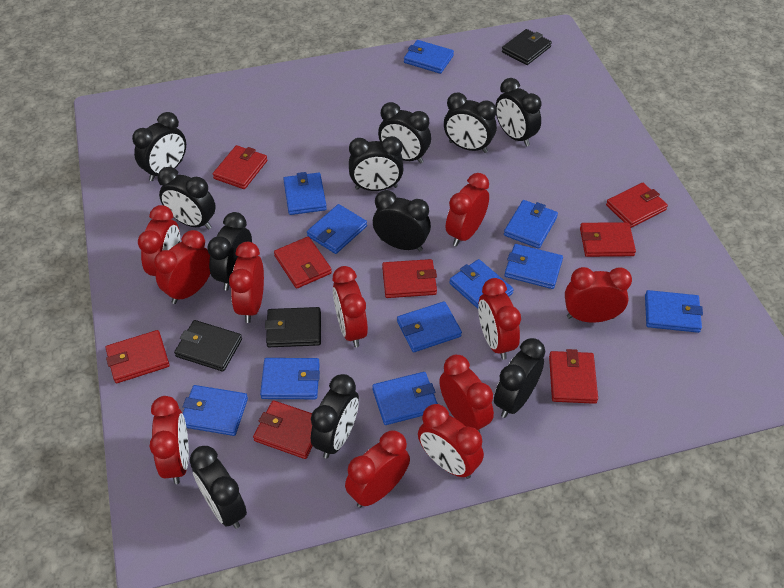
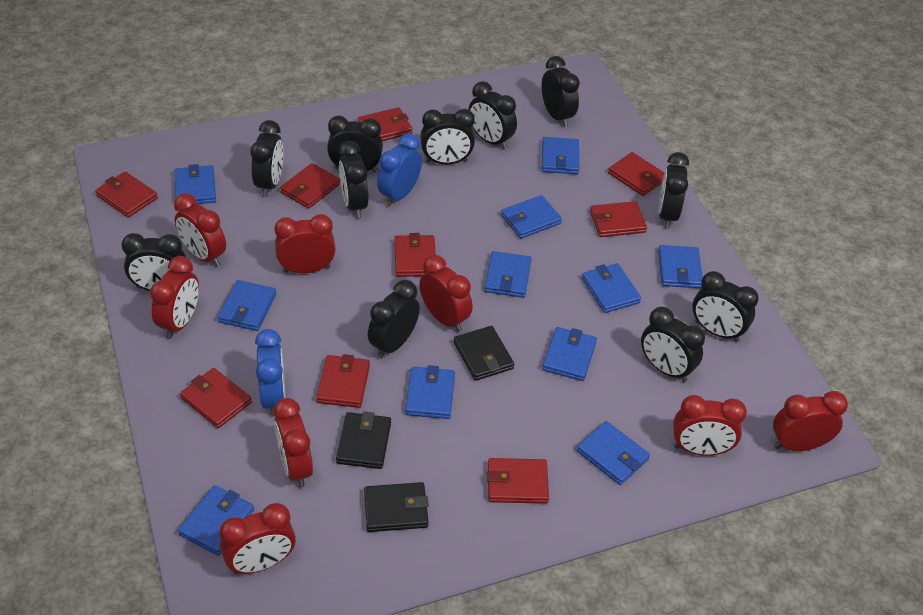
blue clock: 0 -> 2
red clock: 11 -> 8
red wallet: 8 -> 9

